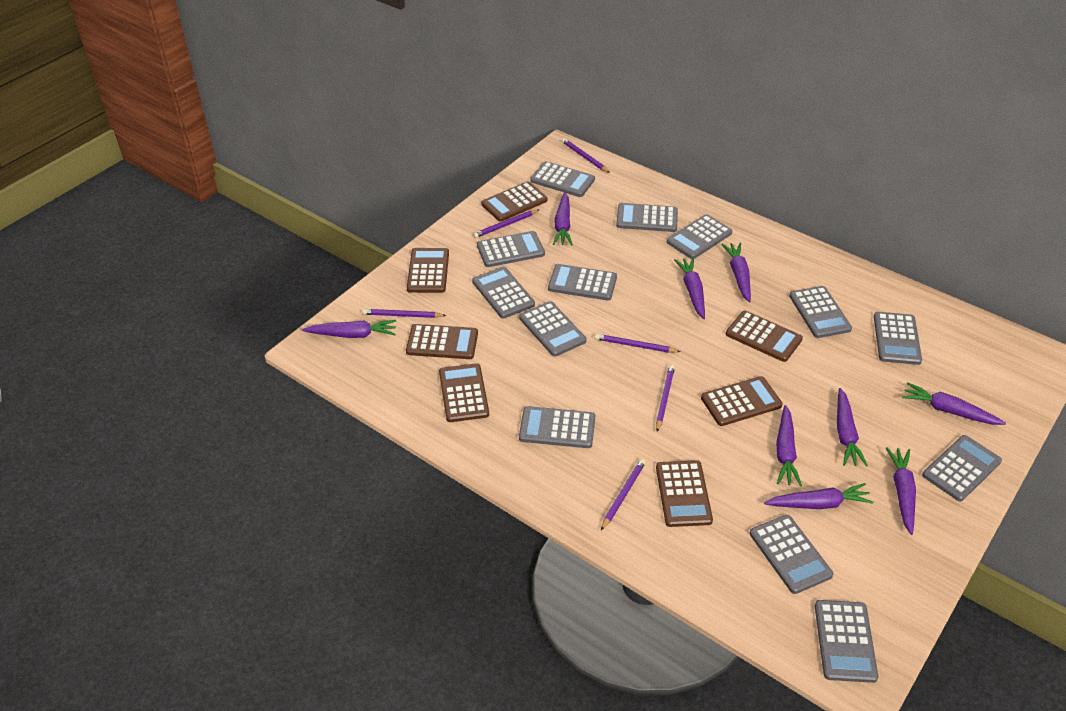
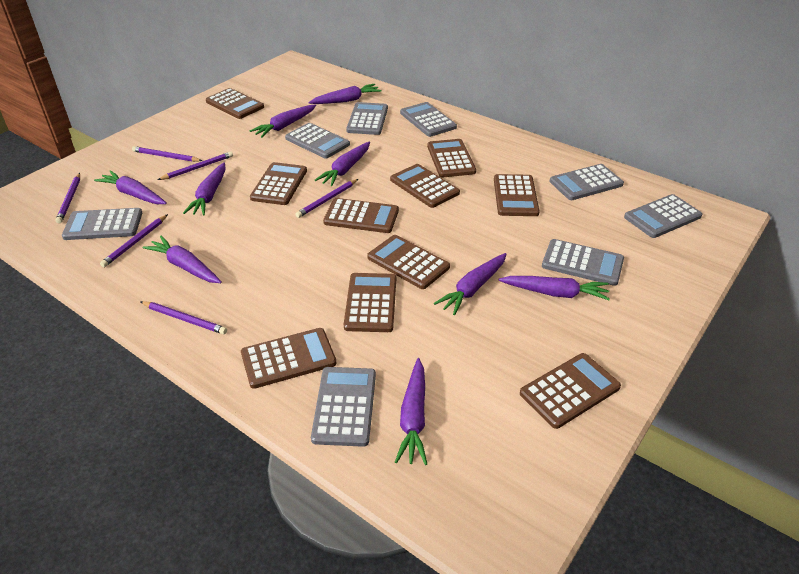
brown calculator: 7 -> 10
grey calculator: 13 -> 8

